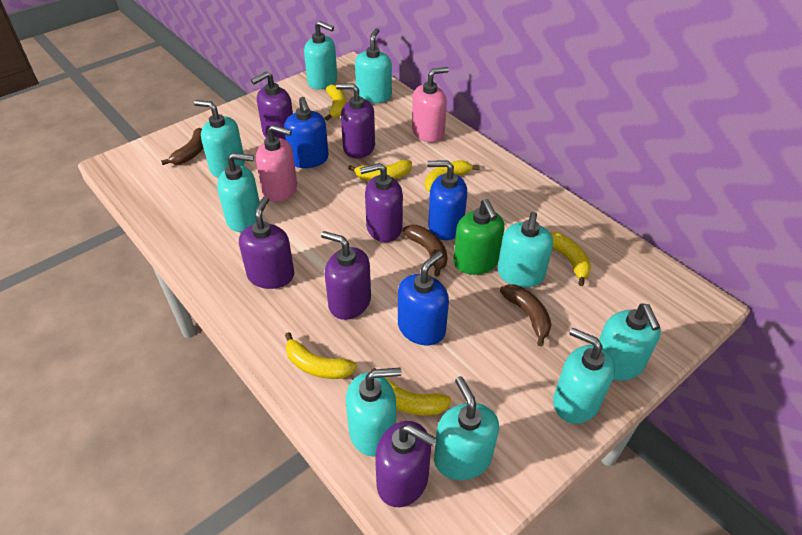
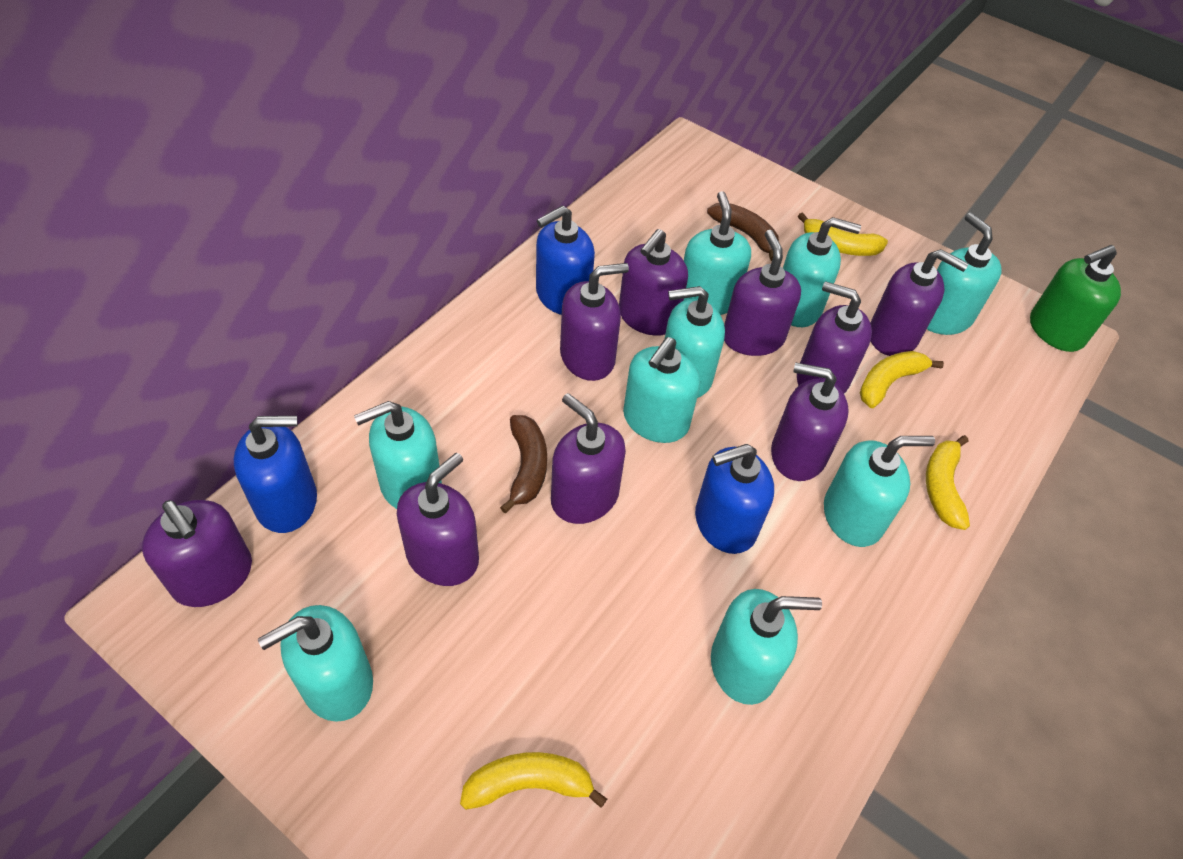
brown banana: 3 -> 2
pink soap dispenser: 2 -> 0
purple soap dispenser: 6 -> 9
yellow banana: 6 -> 4

